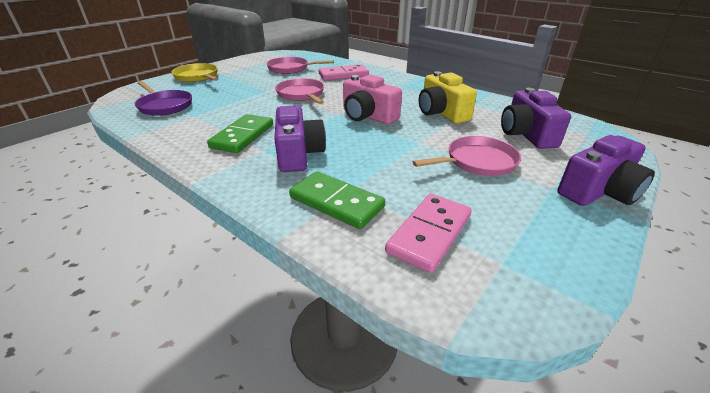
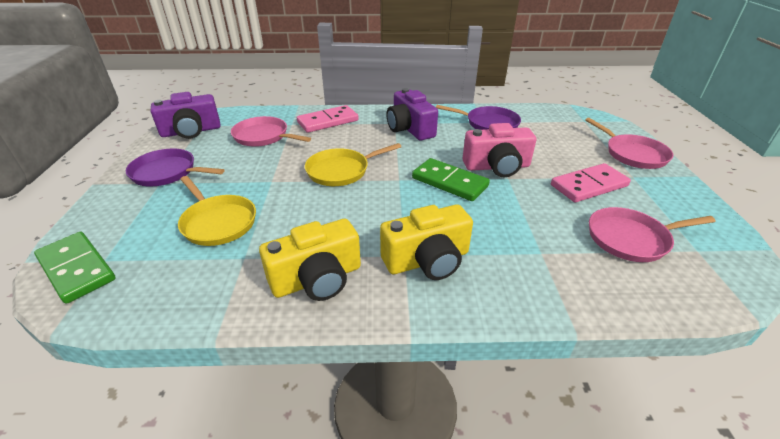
purple camera: 3 -> 2
purple pan: 1 -> 2
yellow camera: 1 -> 2
yellow pan: 1 -> 2

